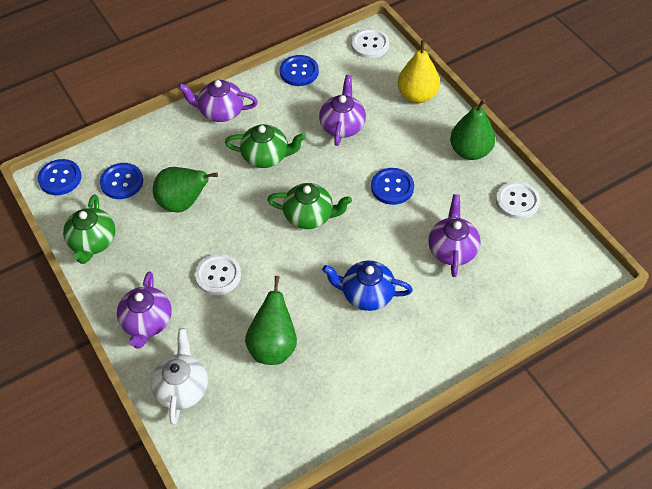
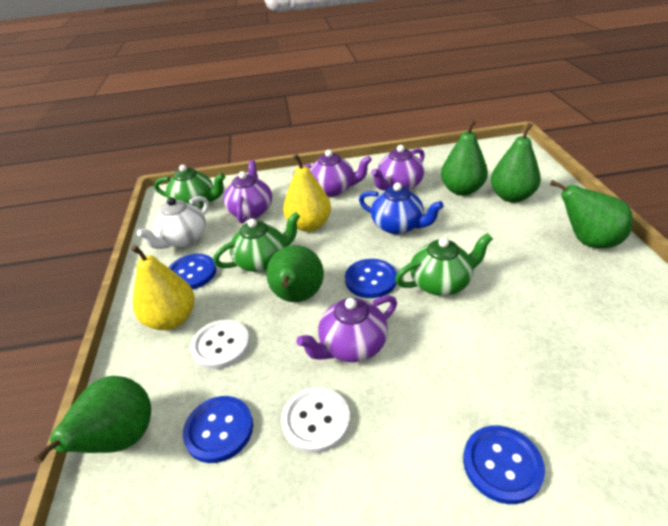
green pear: 3 -> 5
white button: 3 -> 2
yellow pear: 1 -> 2

